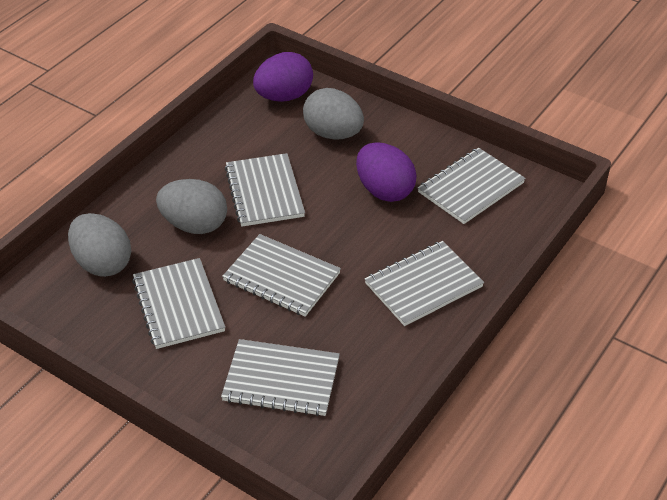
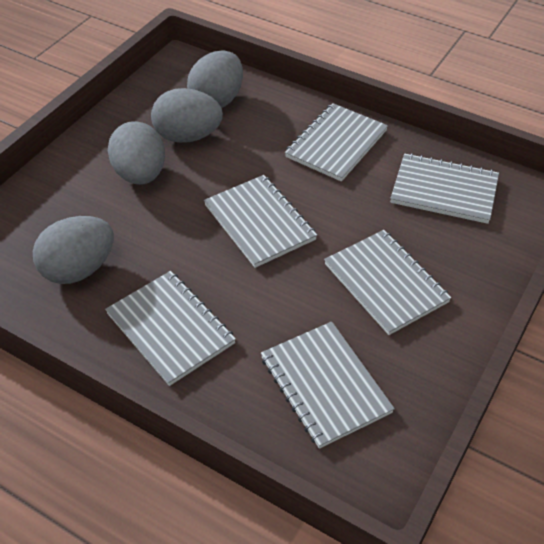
grey egg: 3 -> 4
purple egg: 2 -> 0

